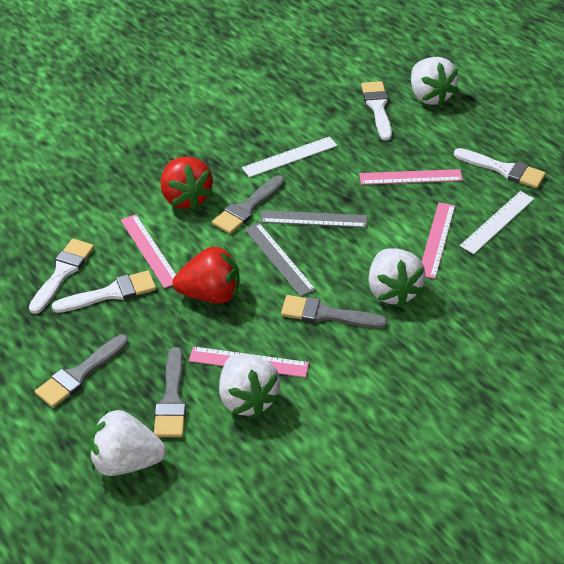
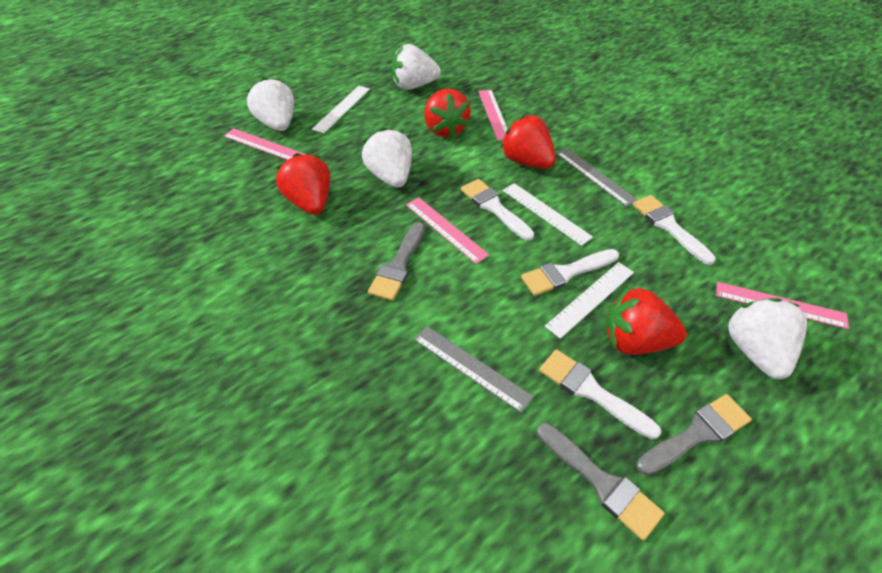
grey brush: 4 -> 3
red strawberry: 2 -> 4
white ruler: 2 -> 3

